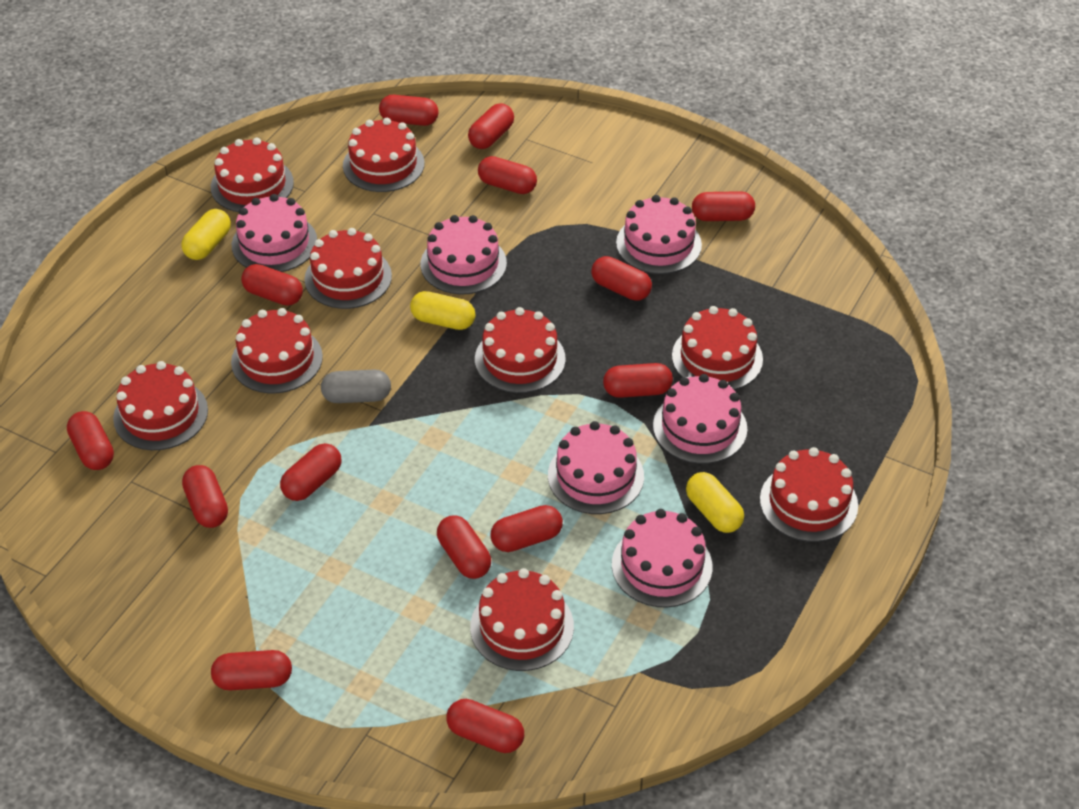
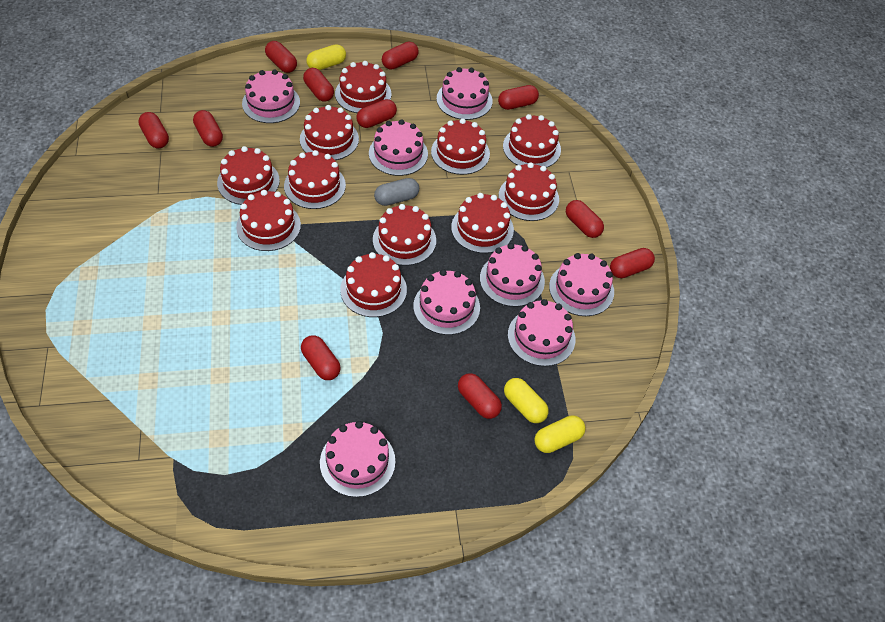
pink cake: 6 -> 8
red cake: 9 -> 11
red capsule: 14 -> 11

